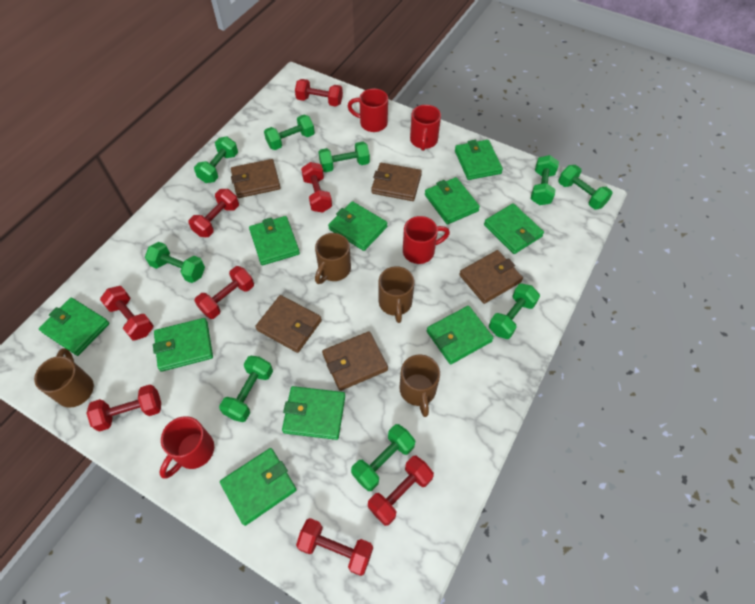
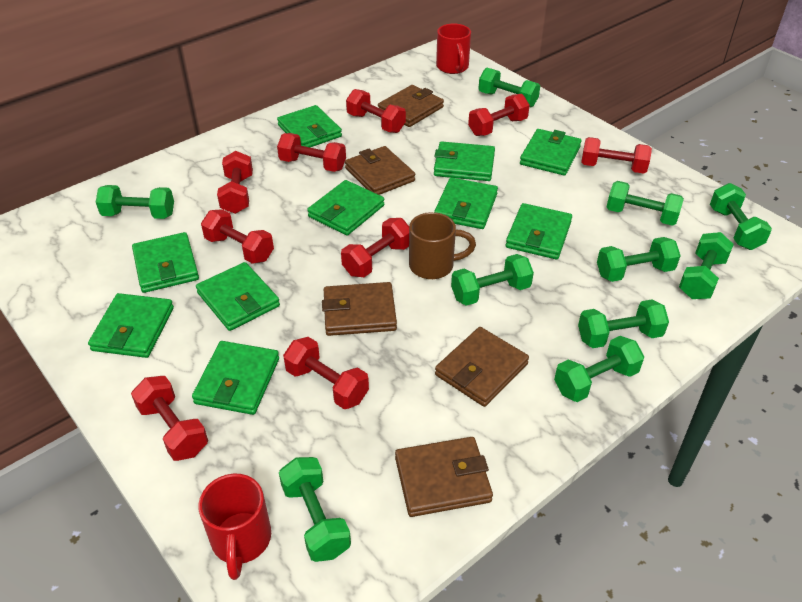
brown mug: 4 -> 1
green dumbbell: 9 -> 10
red dumbbell: 8 -> 9
red mug: 4 -> 2

